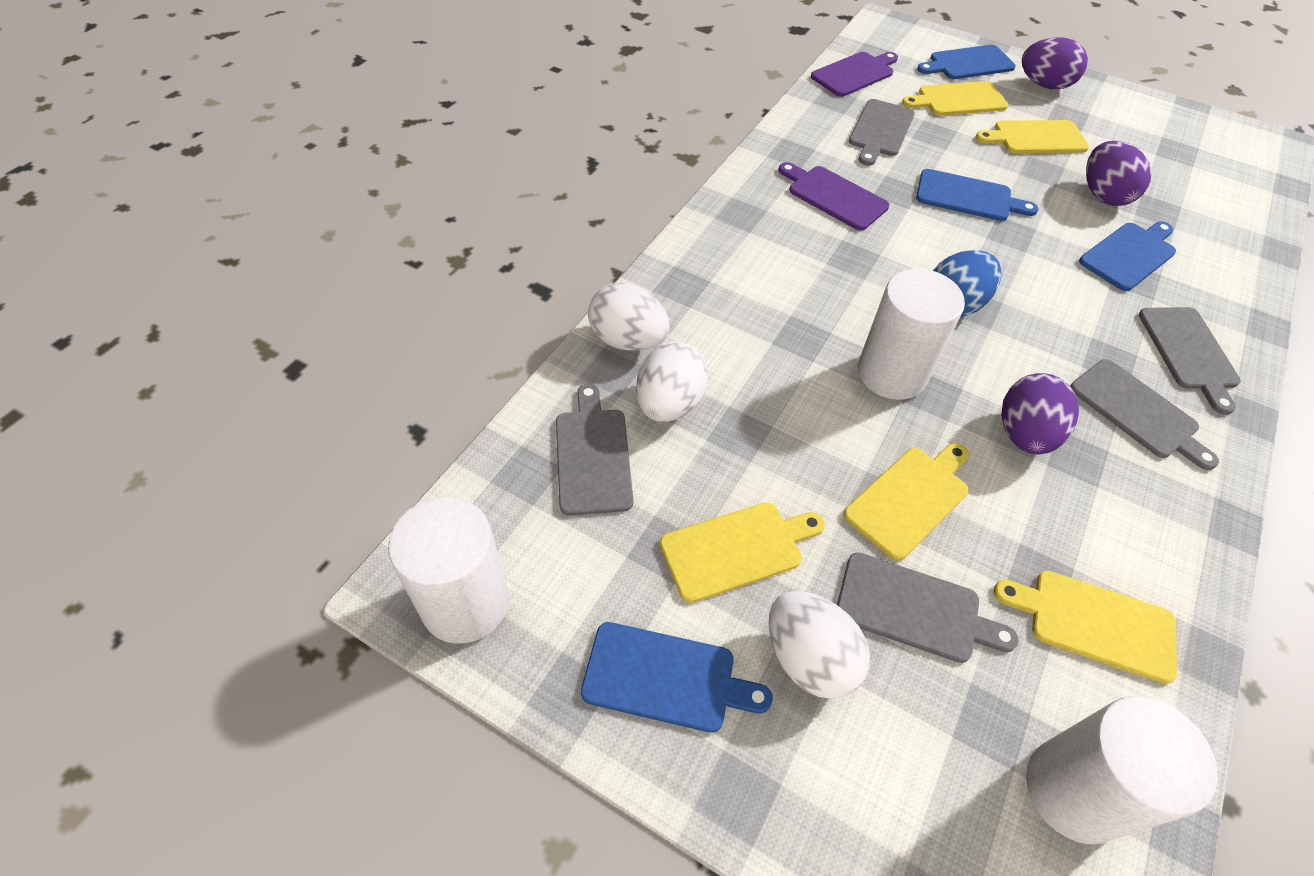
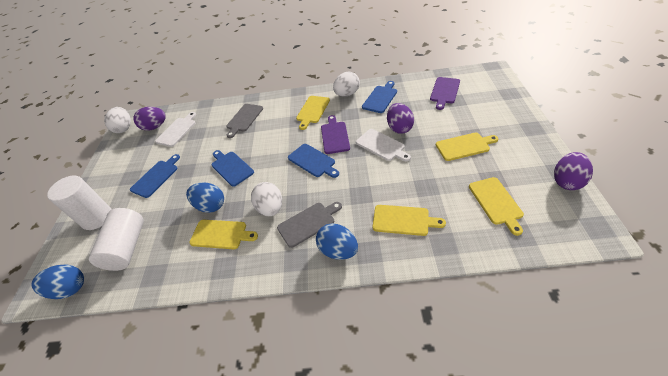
blue egg: 1 -> 3
grey cutting board: 5 -> 2
white cutting board: 0 -> 2
white cylinder: 3 -> 2

